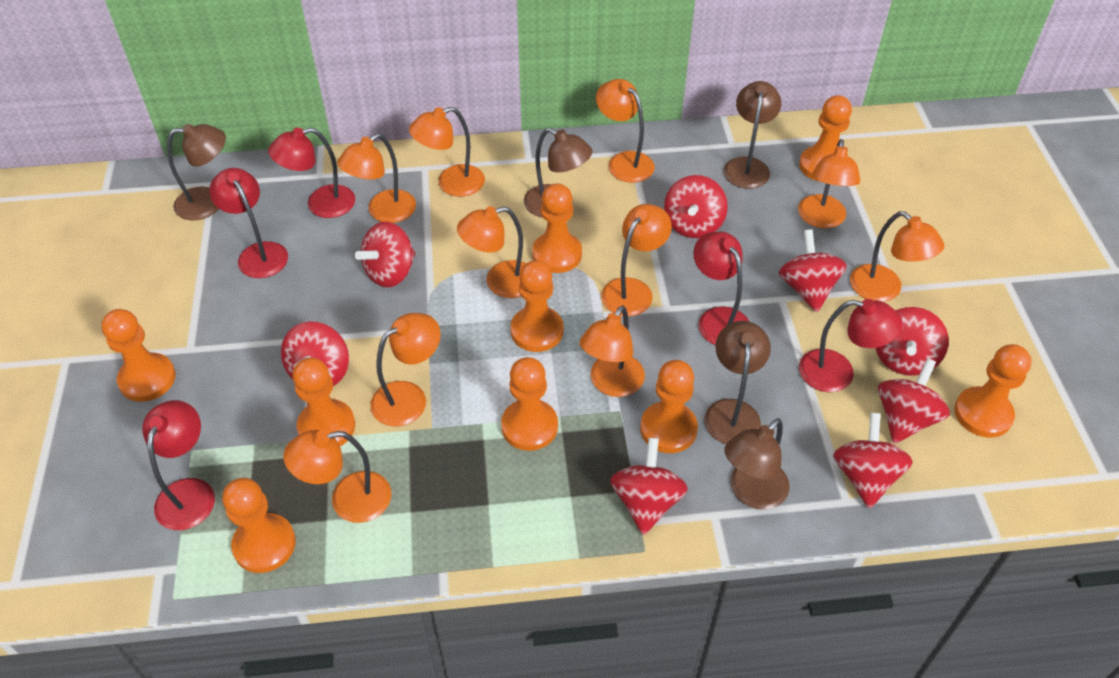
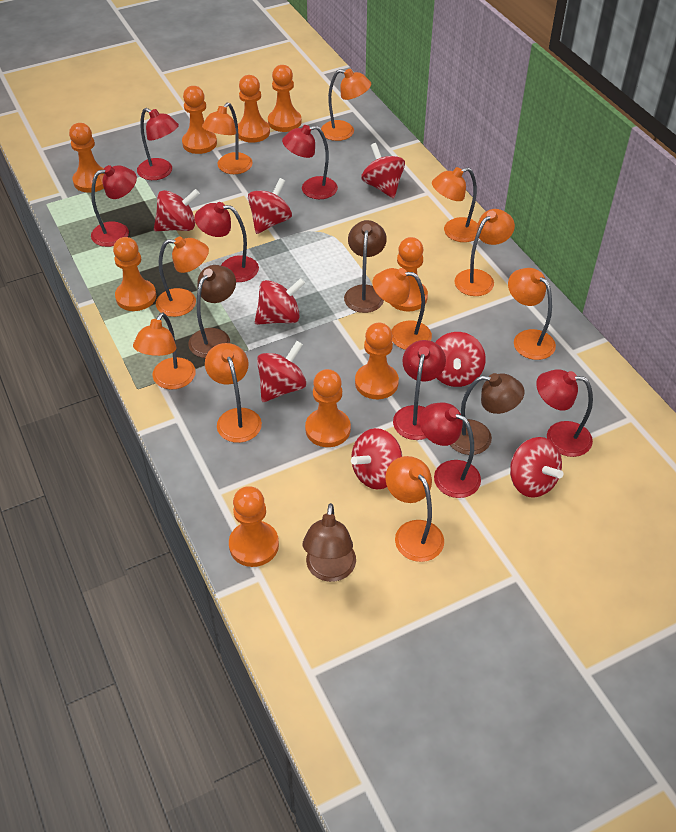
brown lamp: 5 -> 4
red lamp: 5 -> 7

